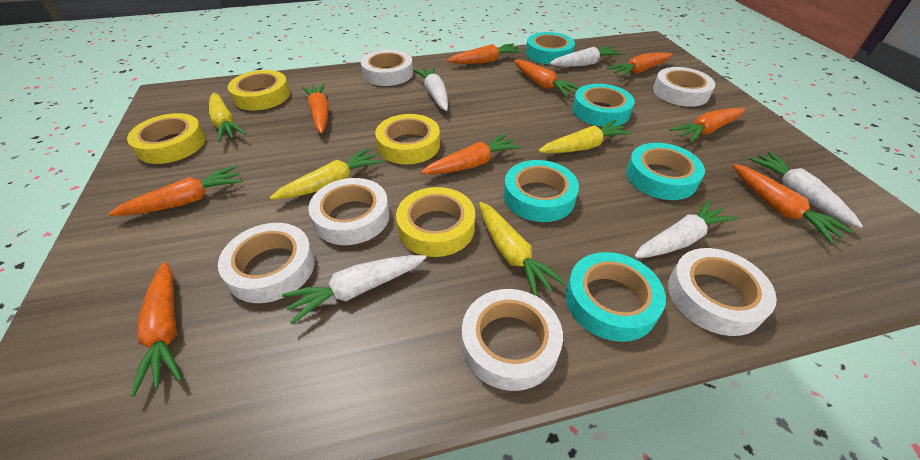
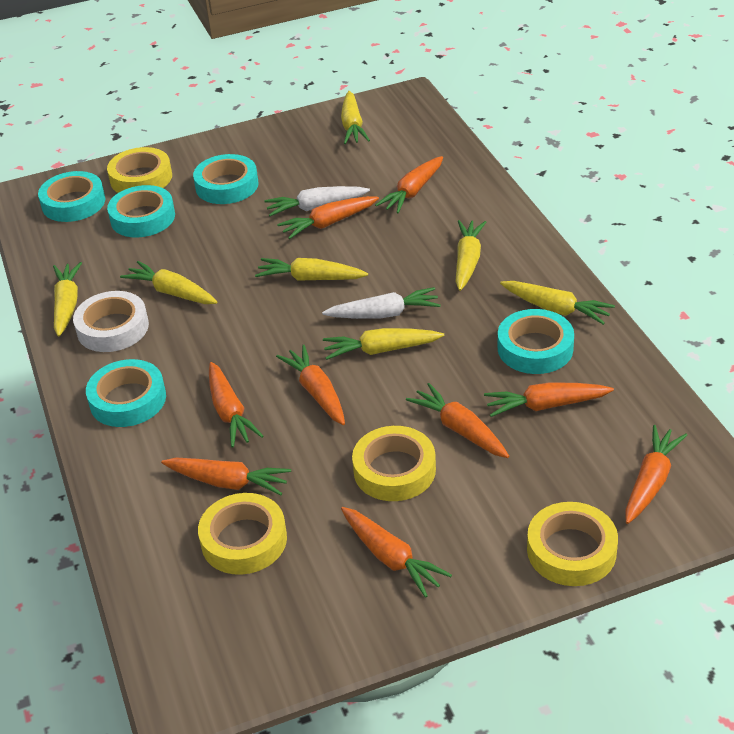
white carrot: 5 -> 2
white tape: 6 -> 1
yellow carrot: 4 -> 7

